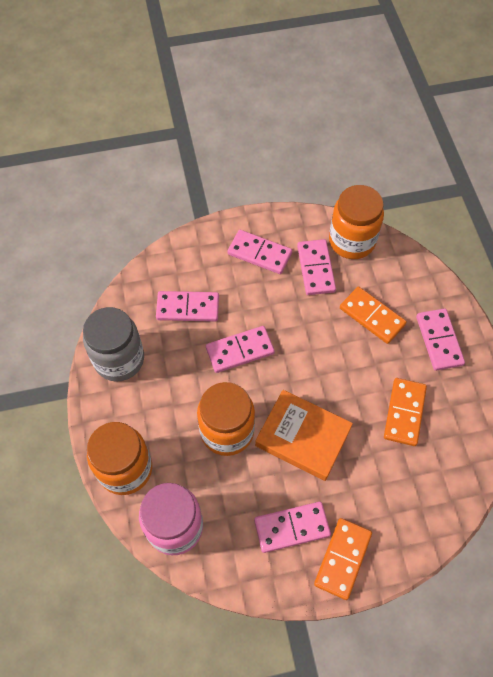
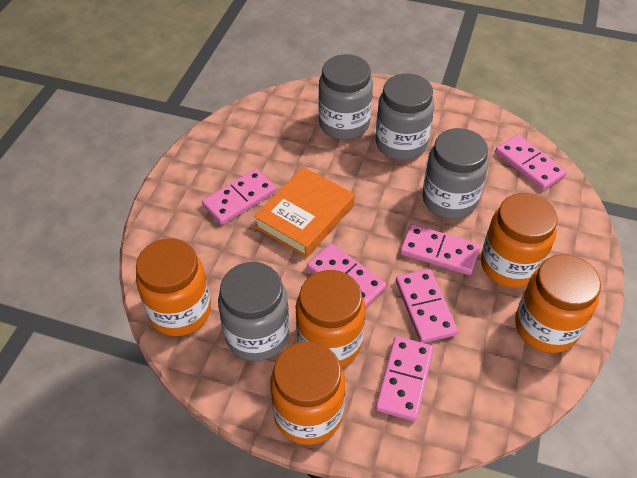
grey jar: 1 -> 4
orange domino: 3 -> 0
orange jar: 3 -> 5
pink jar: 1 -> 0

